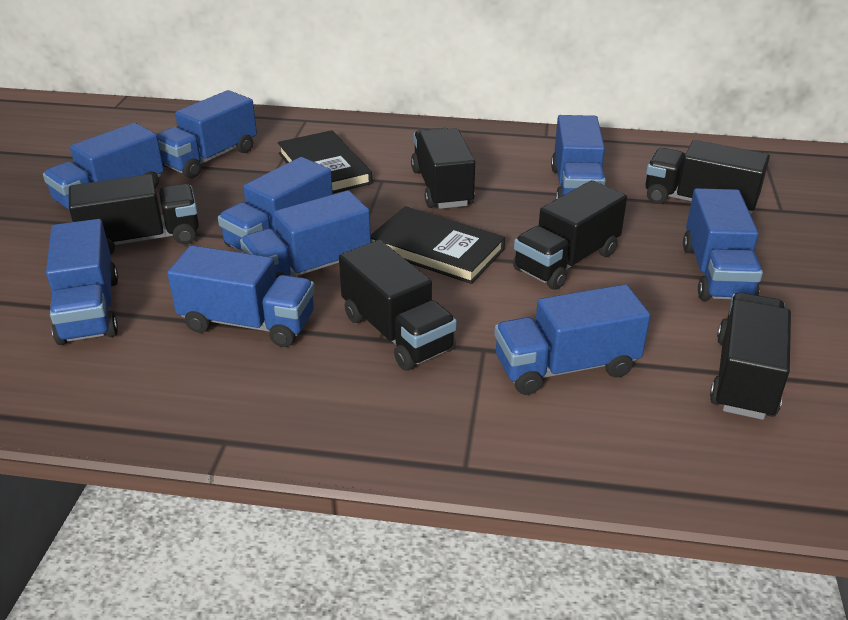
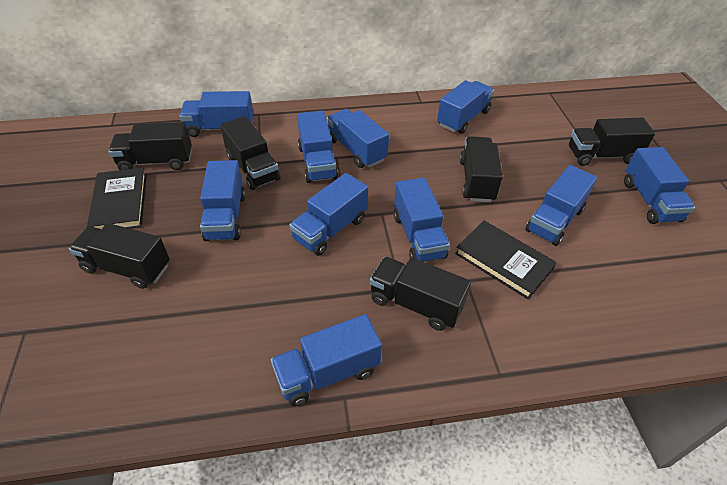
blue truck: 9 -> 10

